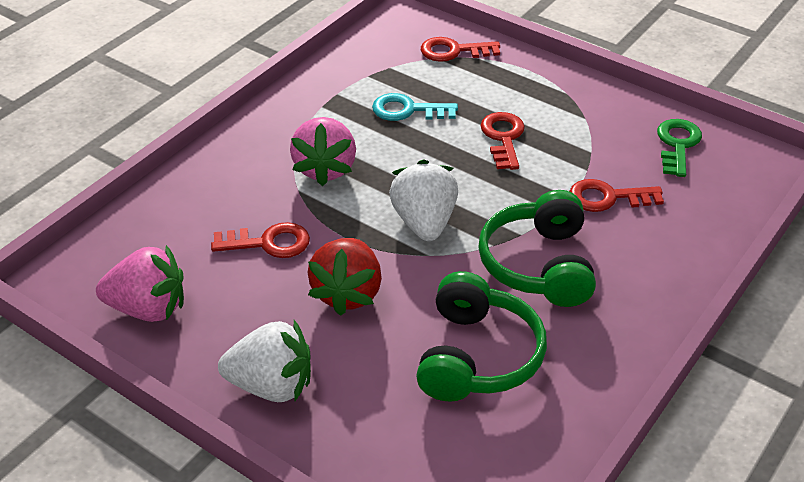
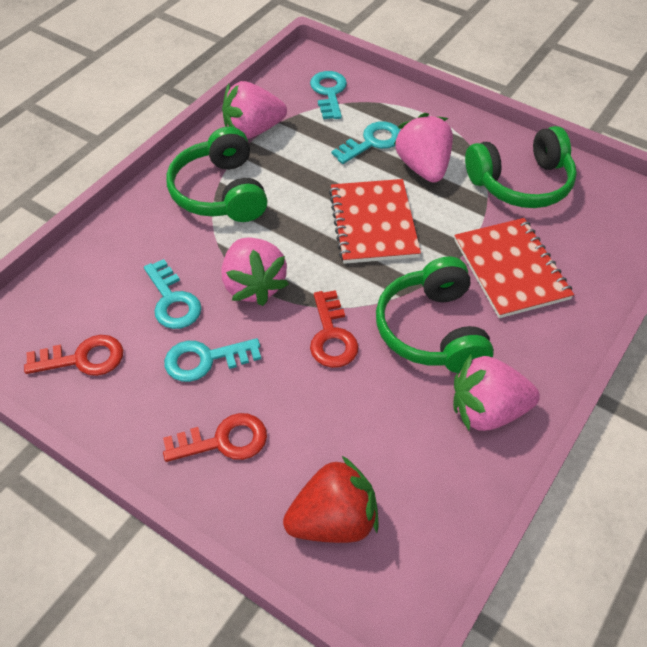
green headphones: 2 -> 3
green key: 1 -> 0
pink strawberry: 2 -> 4
red key: 4 -> 3
red notebook: 0 -> 2
turquoise key: 1 -> 4
white strawberry: 2 -> 0

